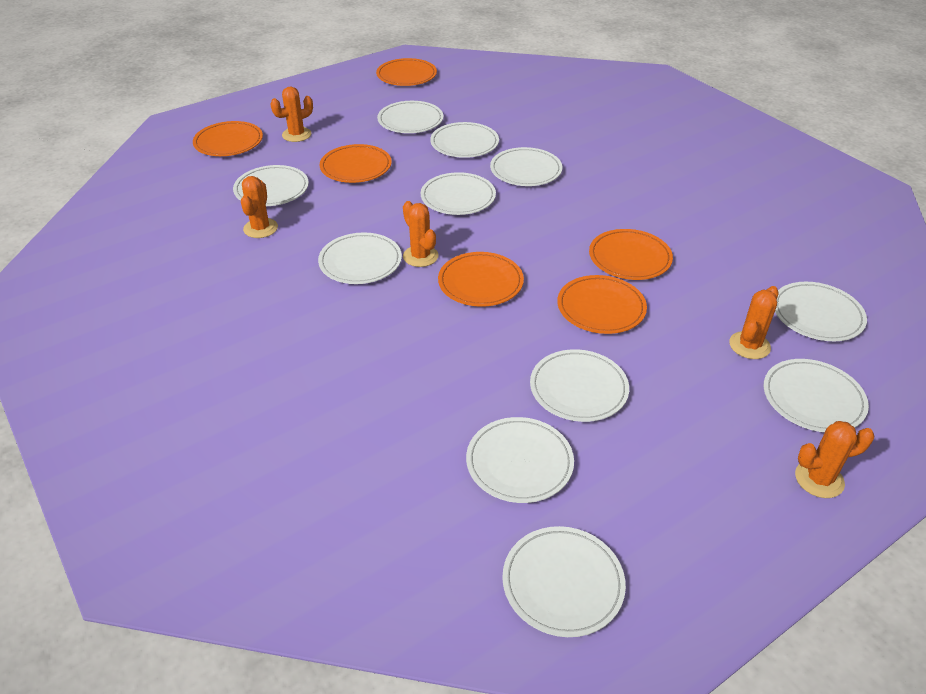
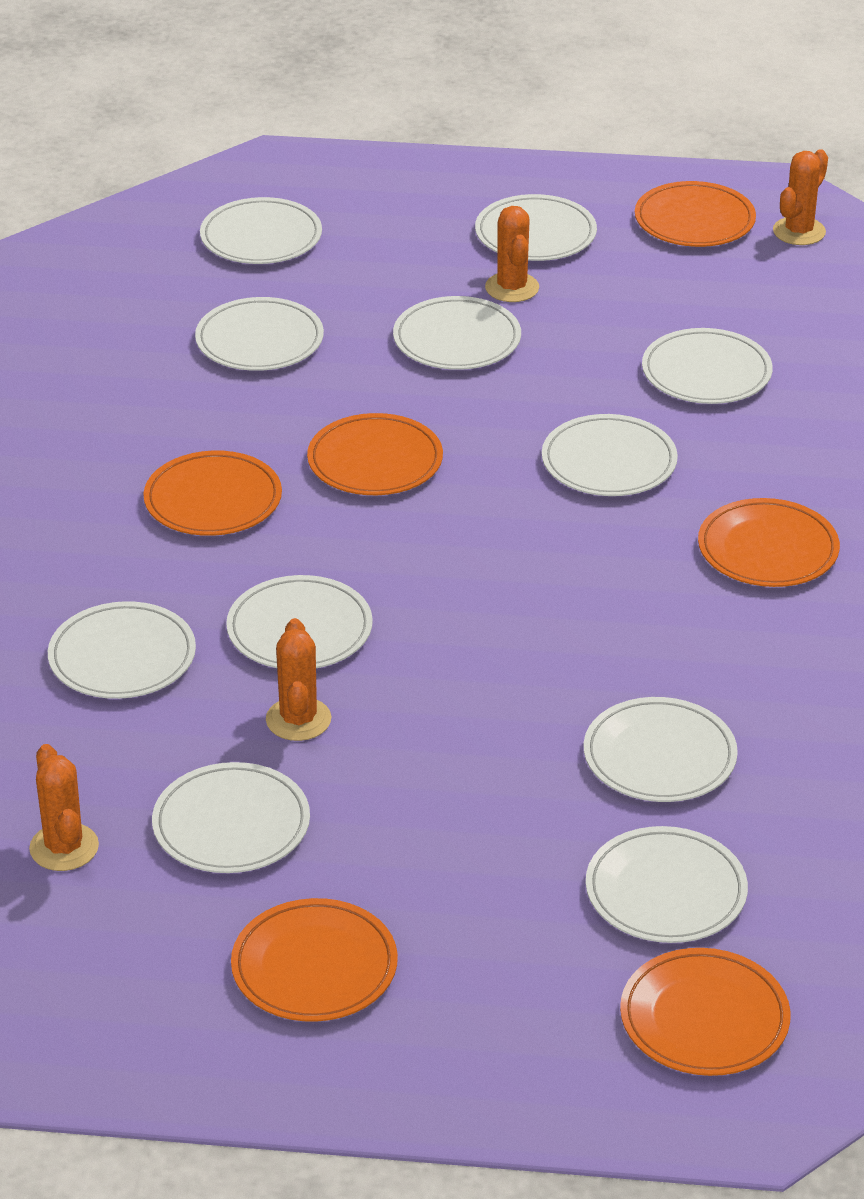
orange cactus: 5 -> 4

